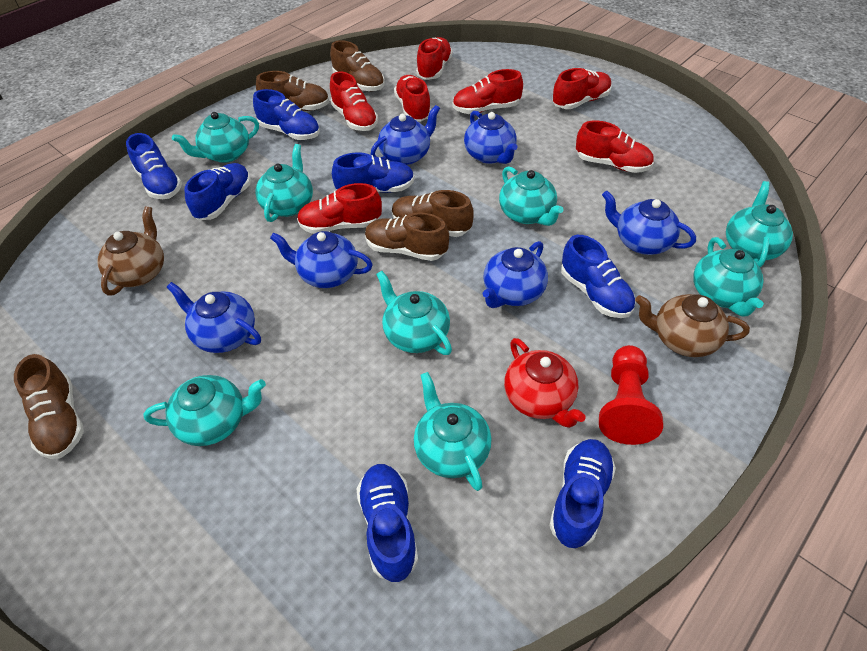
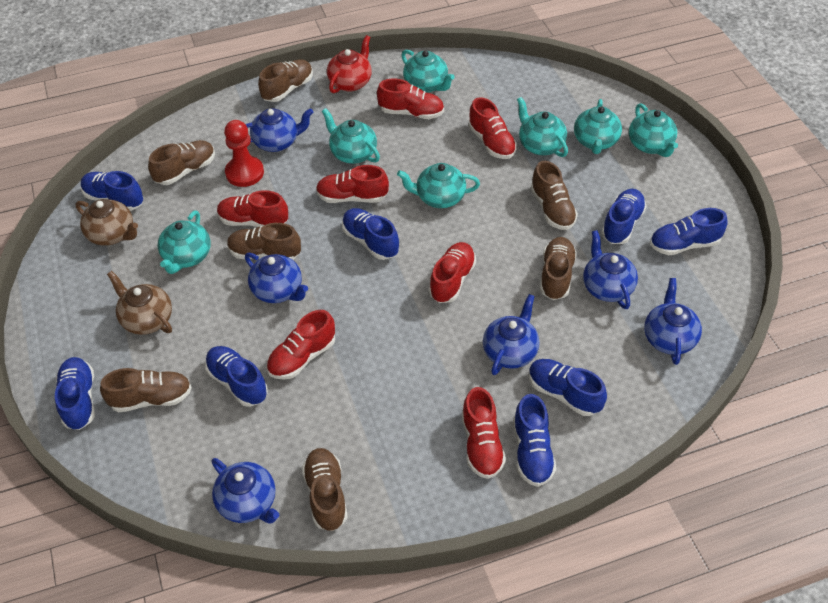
blue shoe: 7 -> 8
brown shoe: 5 -> 7
turquoise teapot: 8 -> 7

